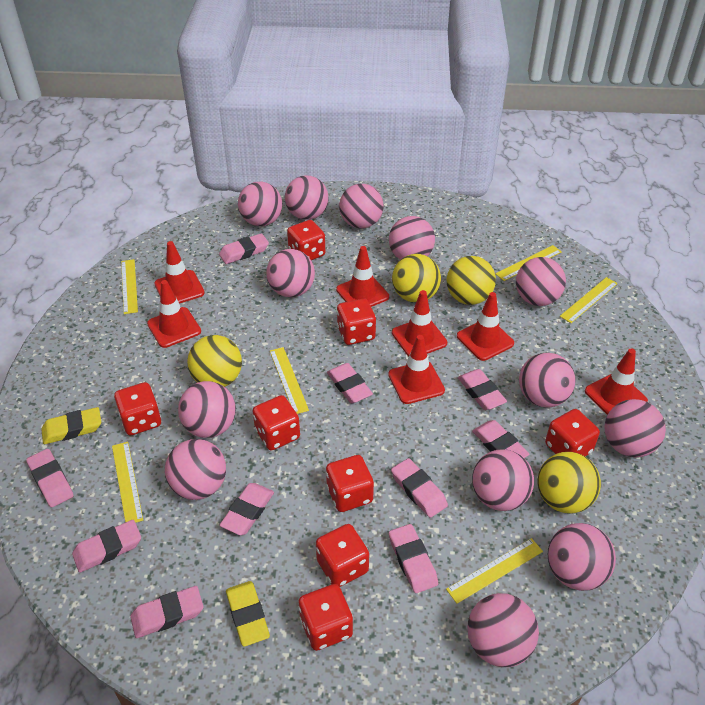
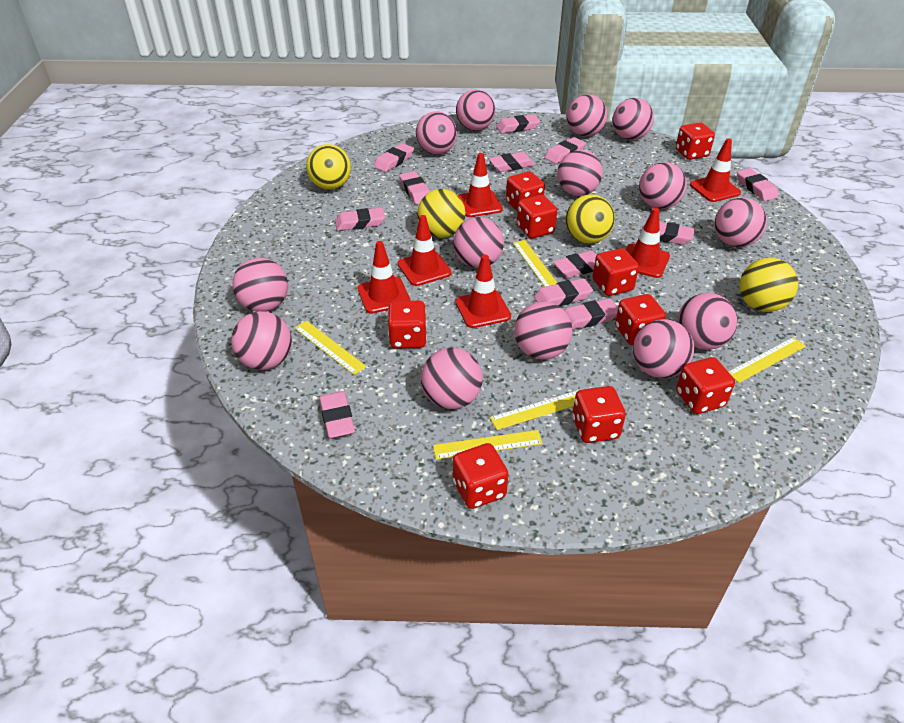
pink ball: 13 -> 14
pink eraser: 10 -> 12
red dice: 8 -> 9
red traffic cone: 7 -> 6
yellow eraser: 2 -> 0
yellow ruler: 6 -> 5

